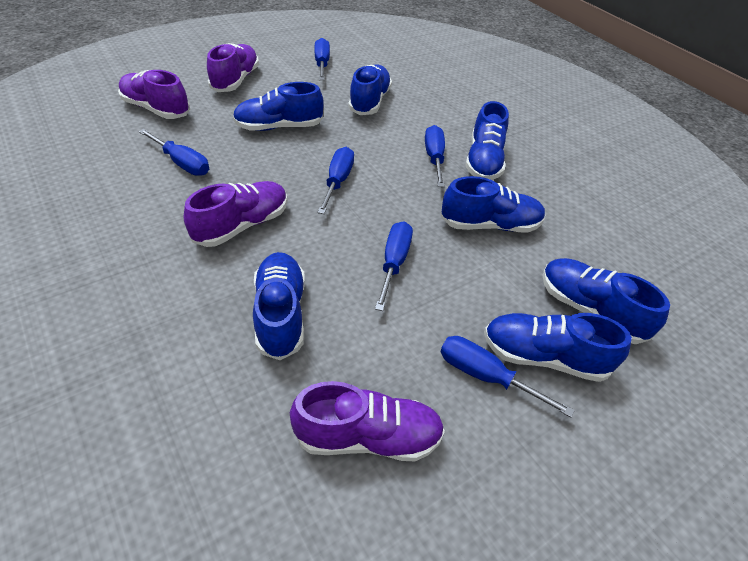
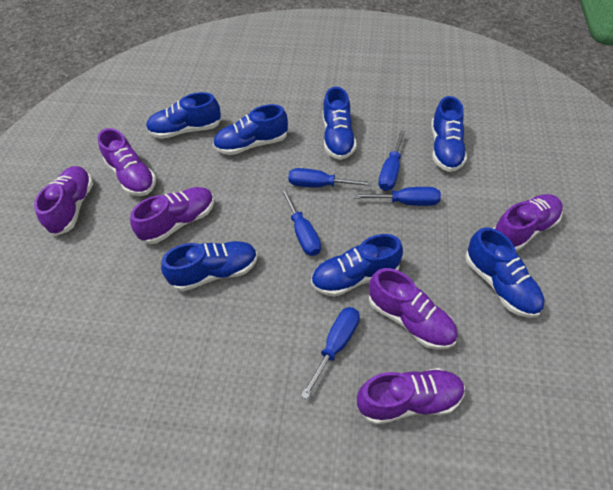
blue screwdriver: 6 -> 5
purple shoe: 4 -> 6

